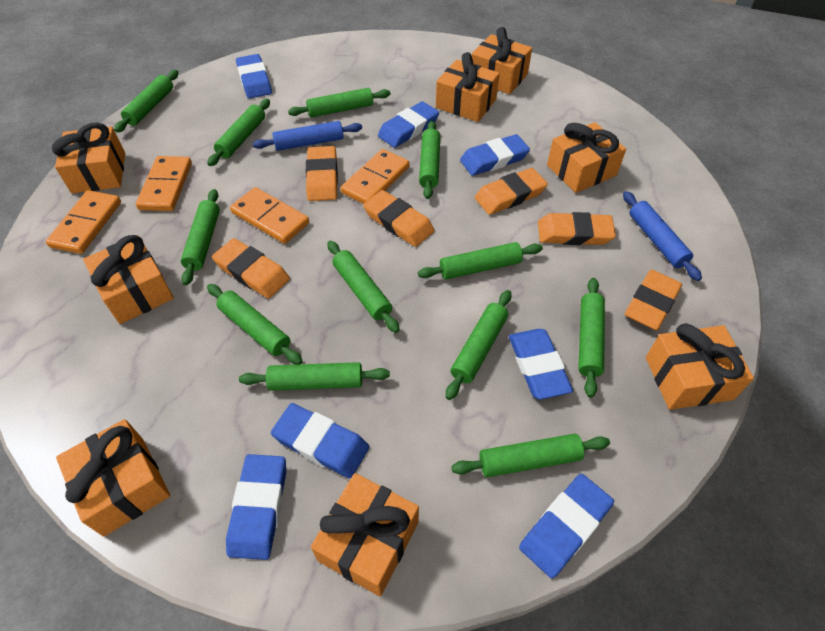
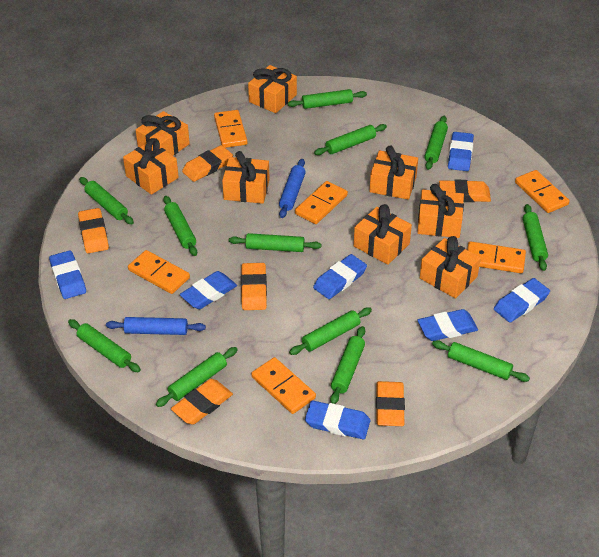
orange domino: 4 -> 6

